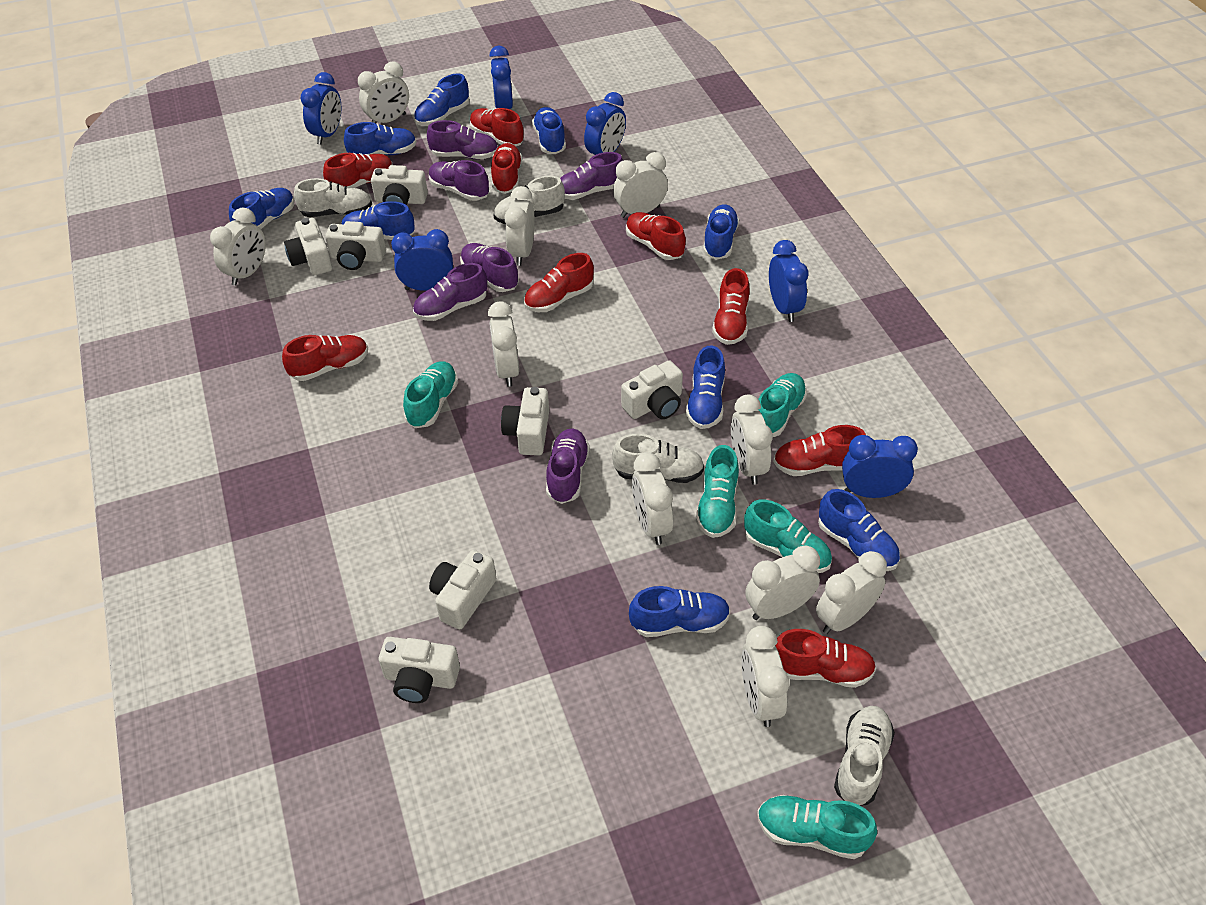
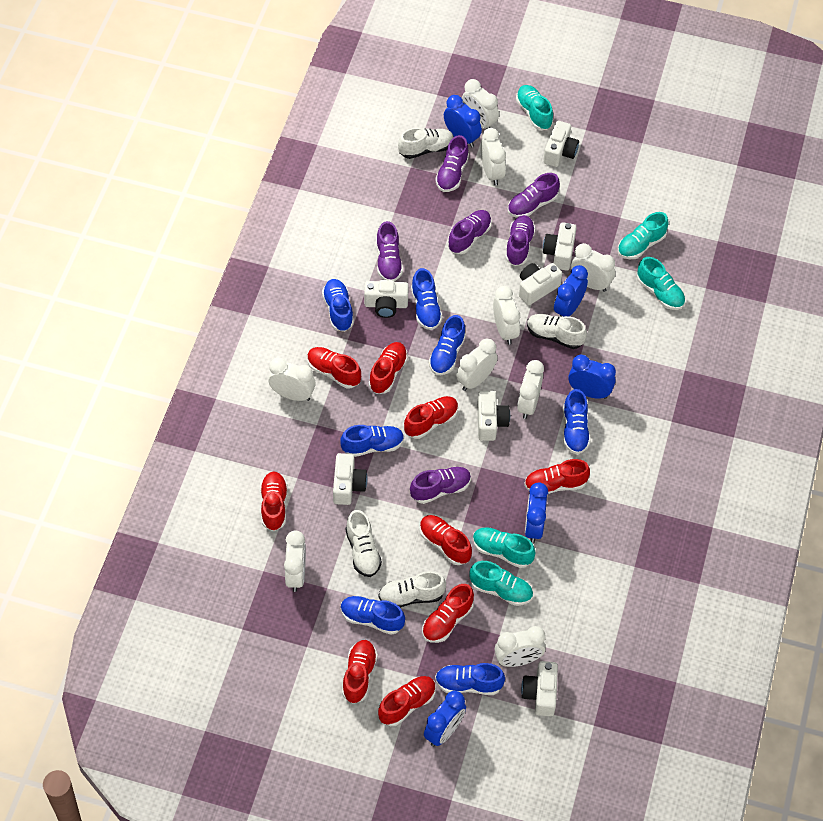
blue clock: 6 -> 5
blue shoe: 9 -> 7
white clock: 10 -> 9

